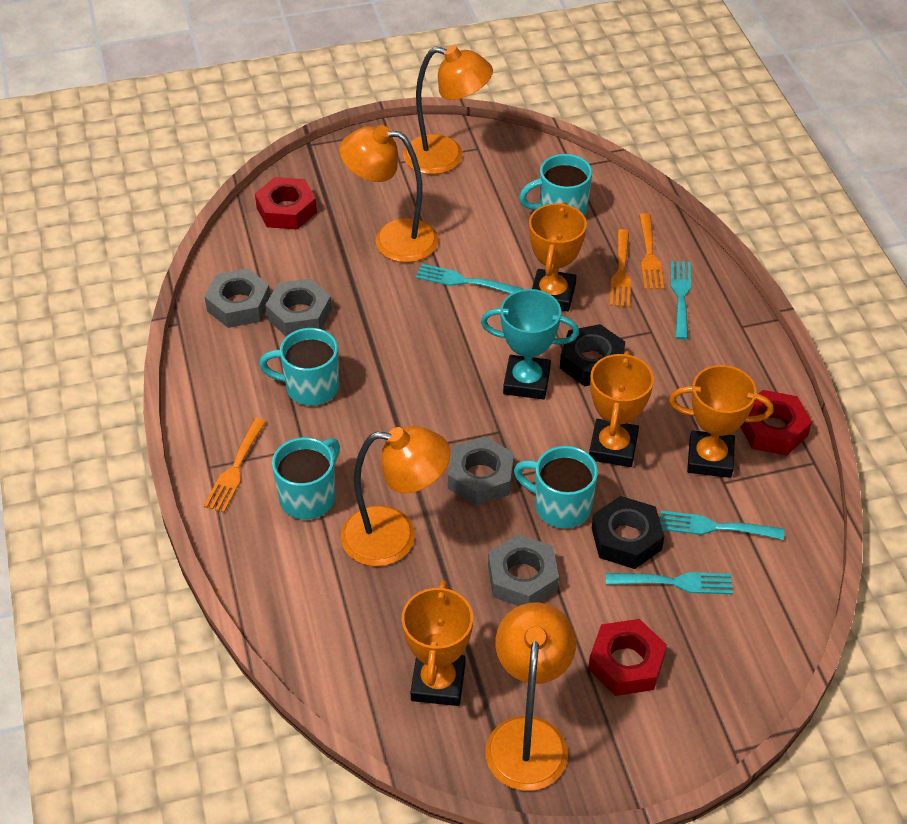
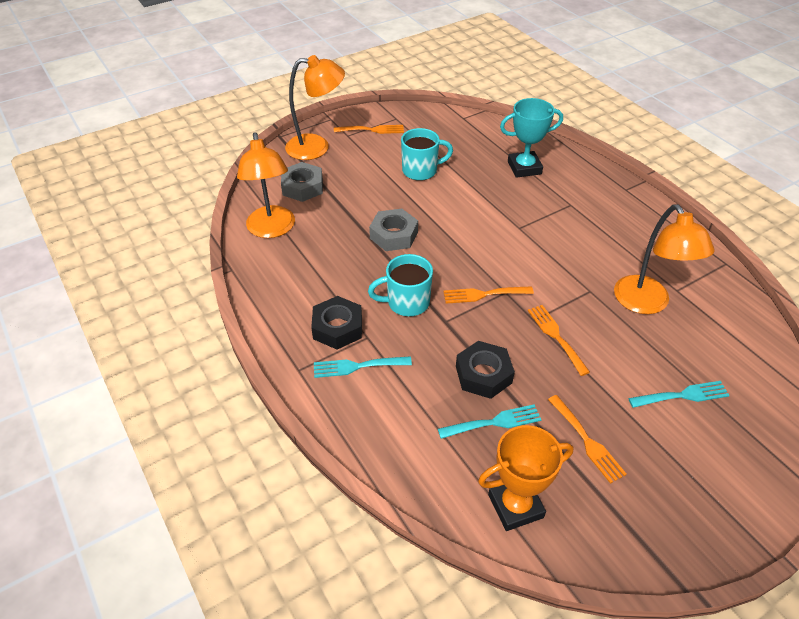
grey nut: 4 -> 2
orange fork: 3 -> 4
orange lamp: 4 -> 3
orange trophy: 4 -> 1
red nut: 3 -> 0
turquoise fork: 4 -> 3
turquoise mug: 4 -> 2

